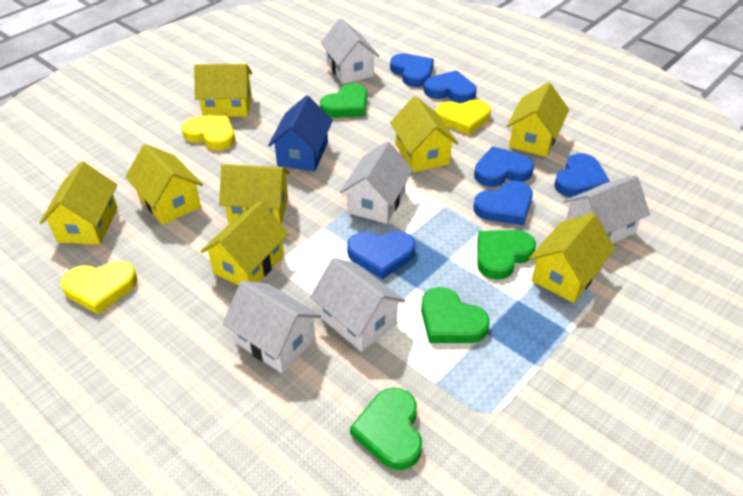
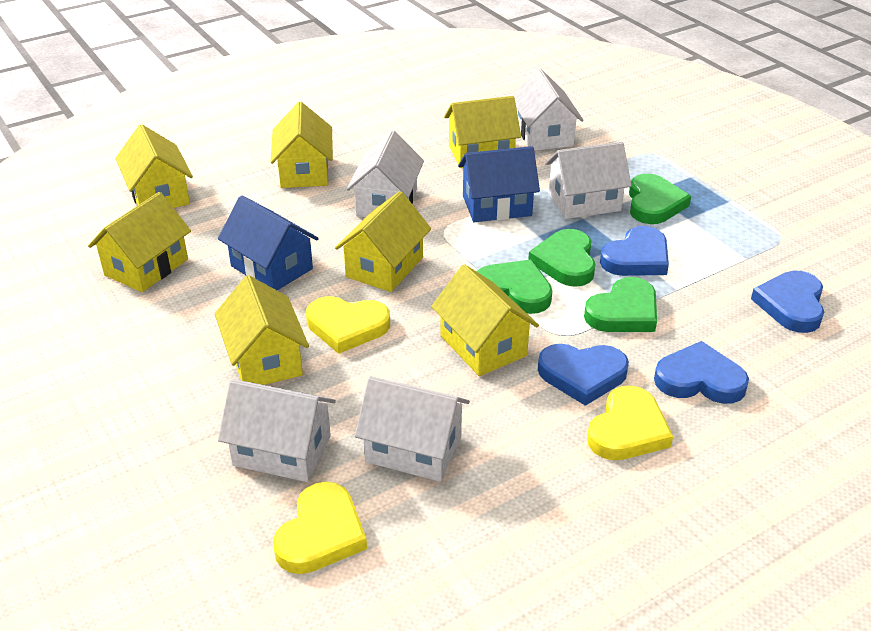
blue heart: 6 -> 4
blue house: 1 -> 2
yellow house: 8 -> 7

